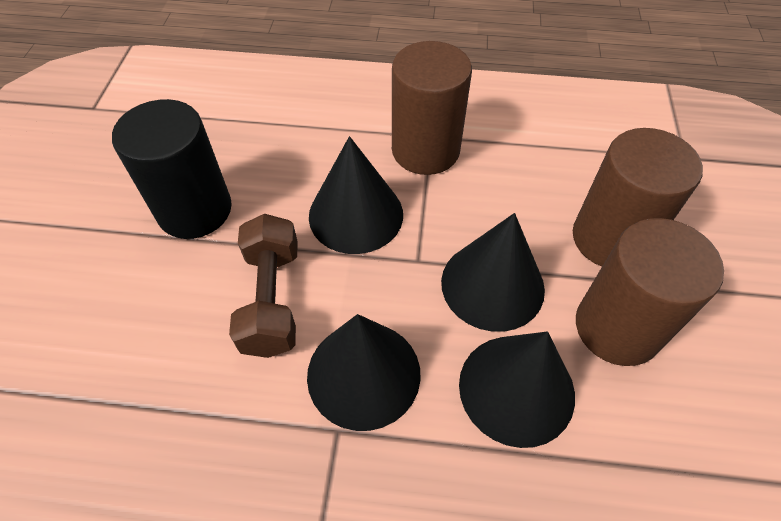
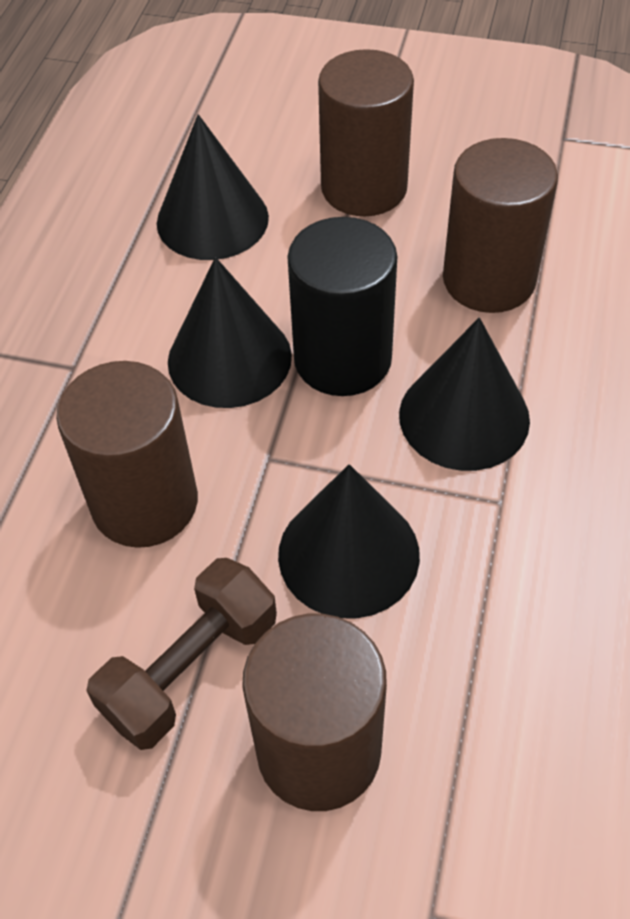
brown cylinder: 3 -> 4

